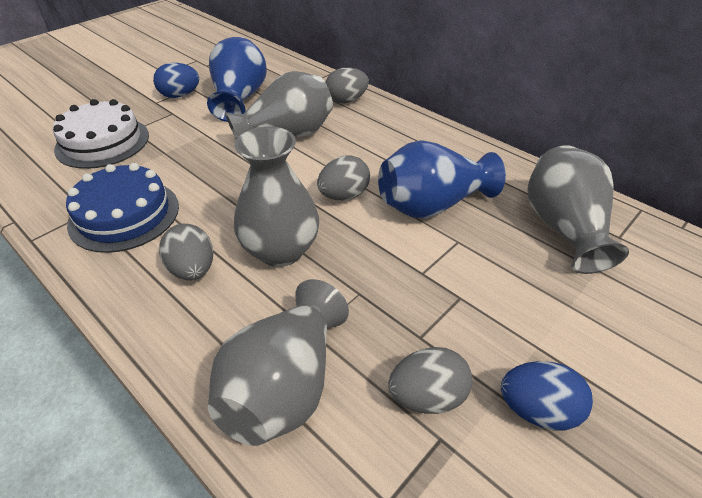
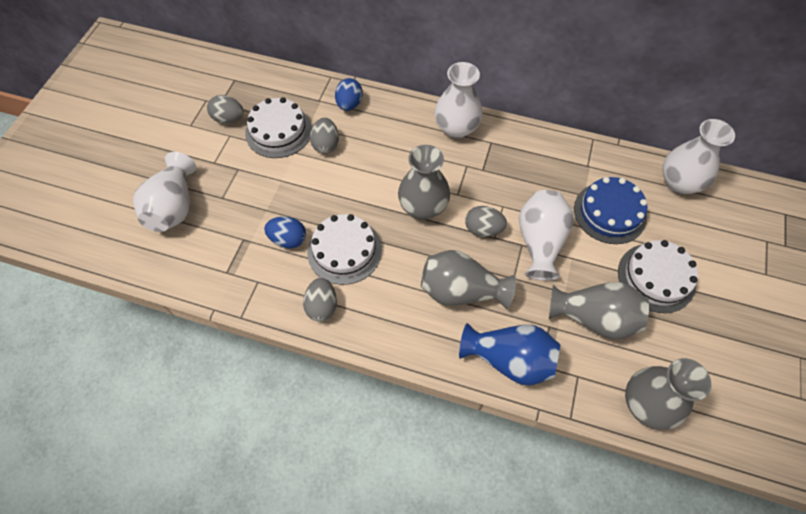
blue vase: 2 -> 1
white cake: 1 -> 3
white vase: 0 -> 4

